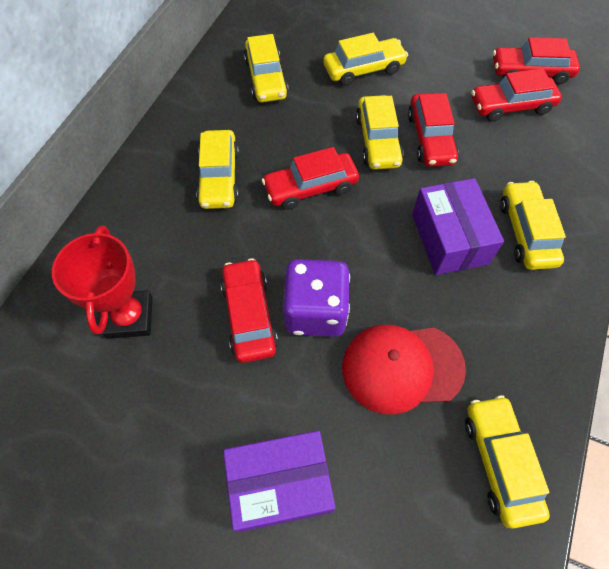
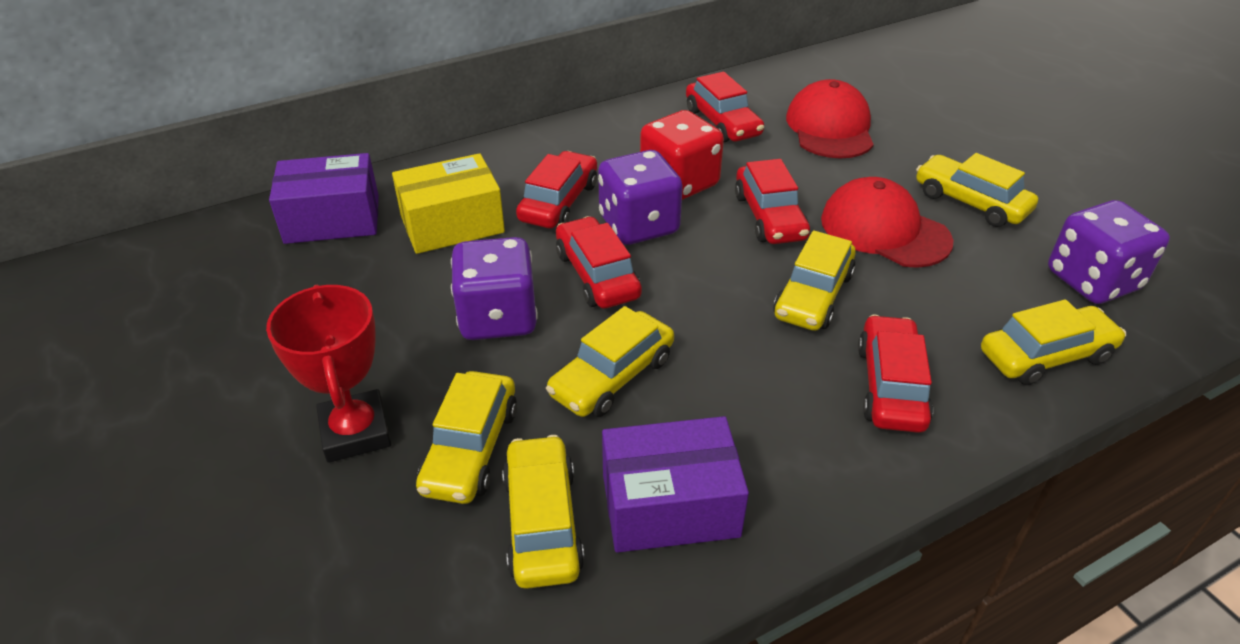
purple dice: 1 -> 3
red cap: 1 -> 2
red dice: 0 -> 1
yellow box: 0 -> 1

